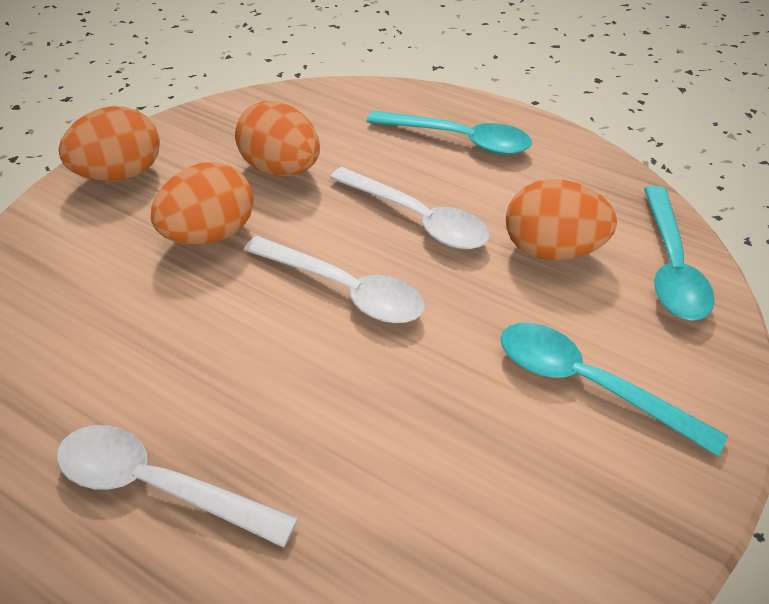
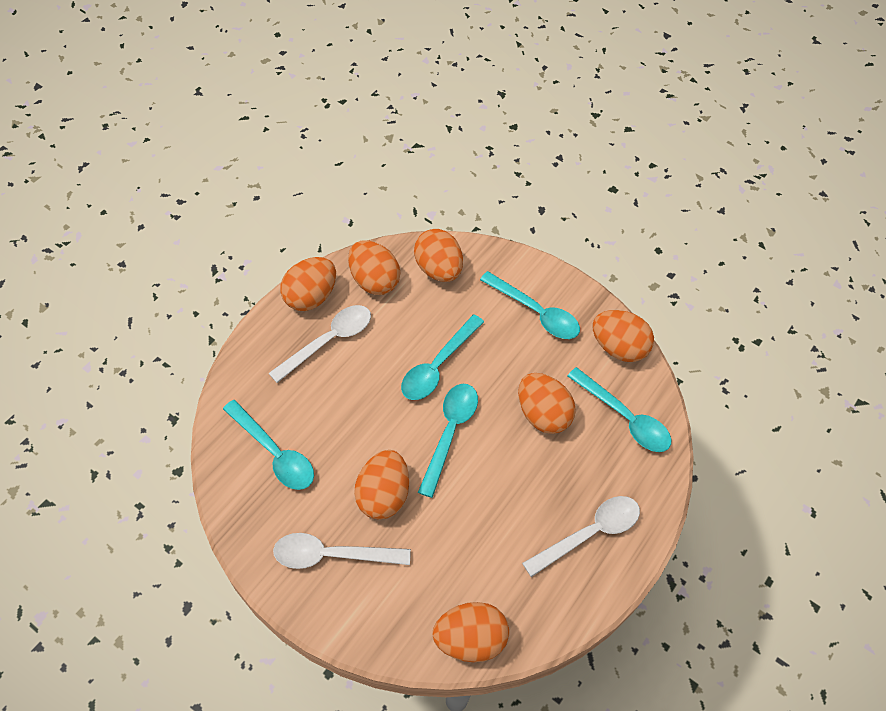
orange egg: 4 -> 7
turquoise spoon: 3 -> 5

